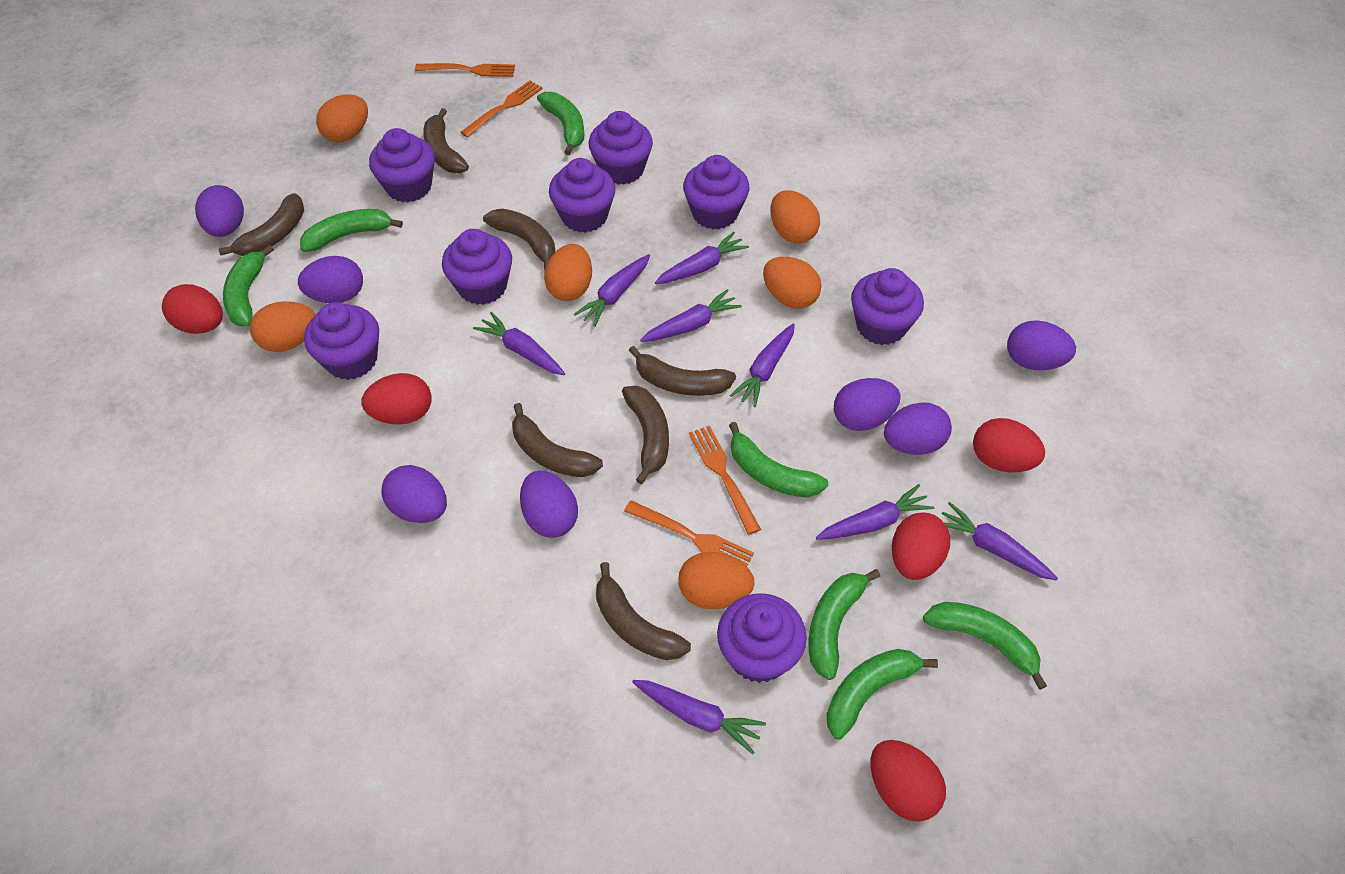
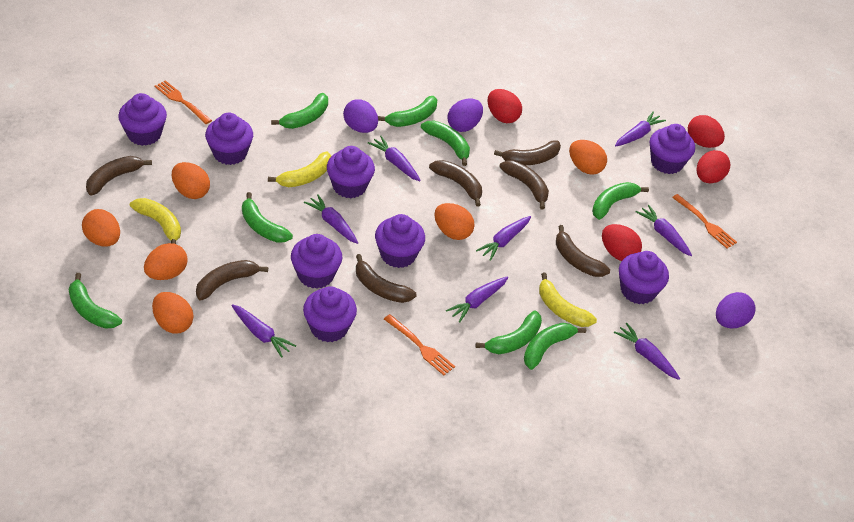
green banana: 7 -> 8
orange fork: 4 -> 3
purple egg: 7 -> 3
red egg: 5 -> 4
yellow banana: 0 -> 3

